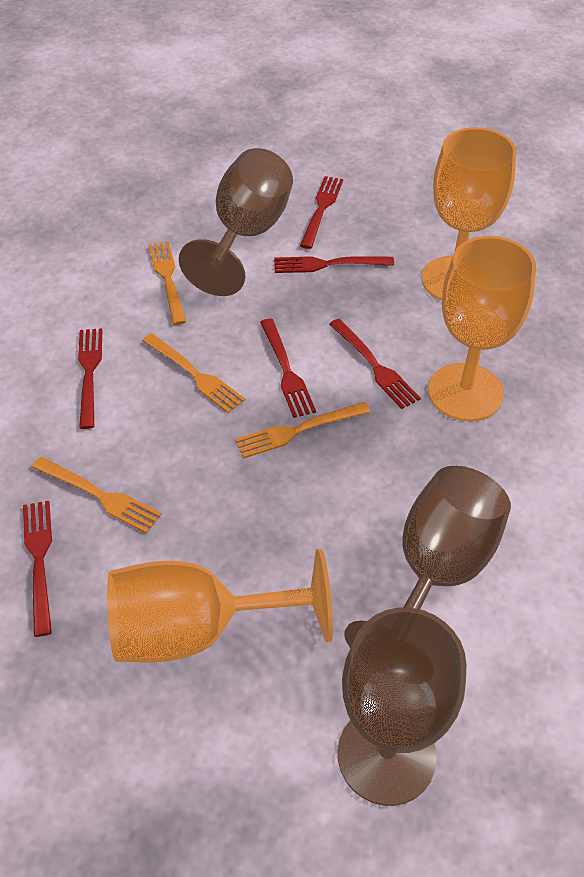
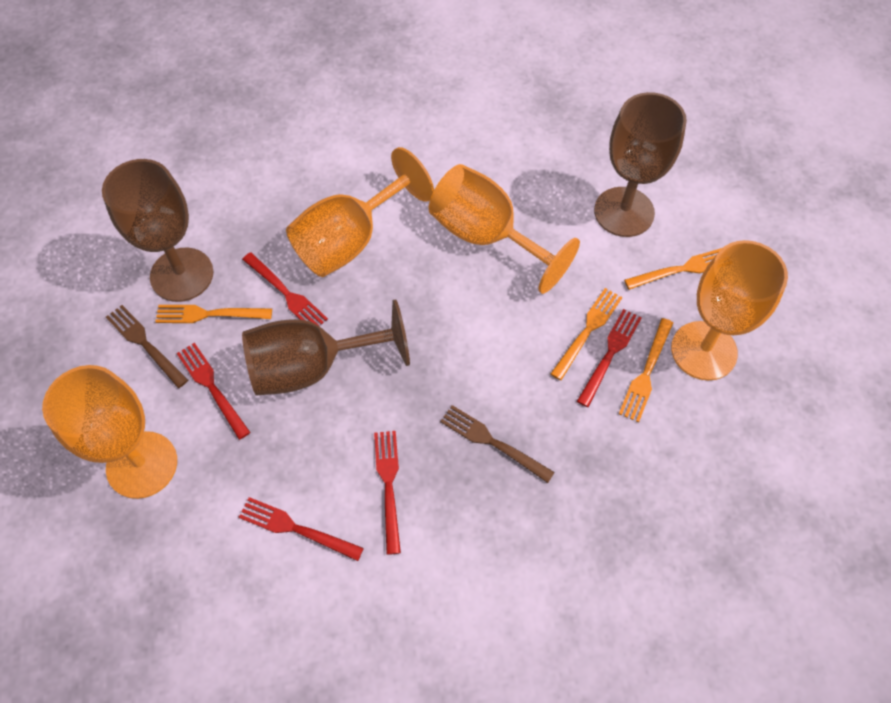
brown fork: 0 -> 2
orange goblet: 3 -> 4
red fork: 6 -> 5

